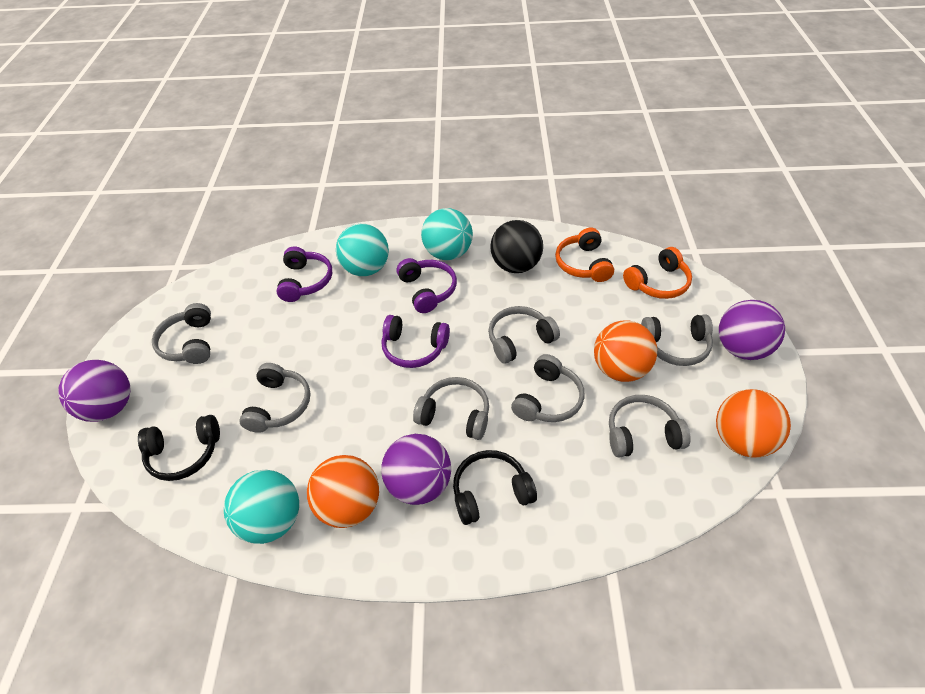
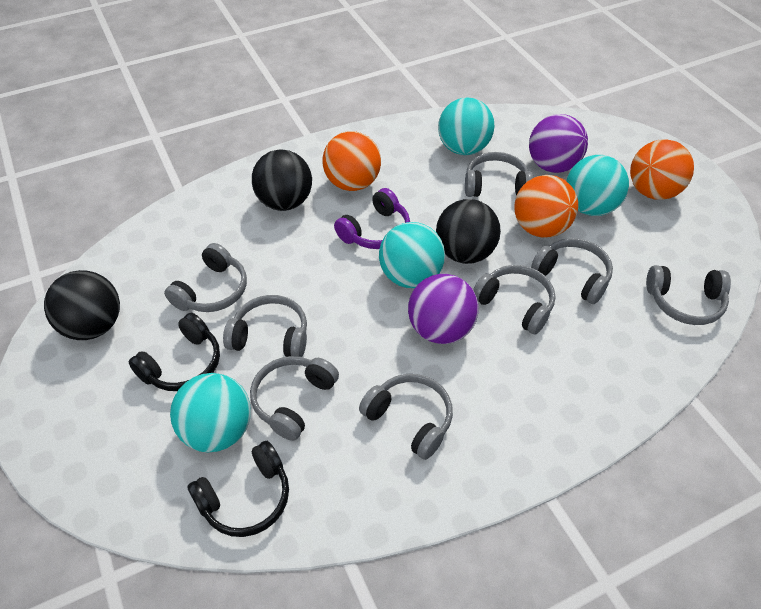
black ball: 1 -> 3
grey headphones: 7 -> 8
orange headphones: 2 -> 0
purple ball: 3 -> 2
purple headphones: 3 -> 1
turquoise ball: 3 -> 4

